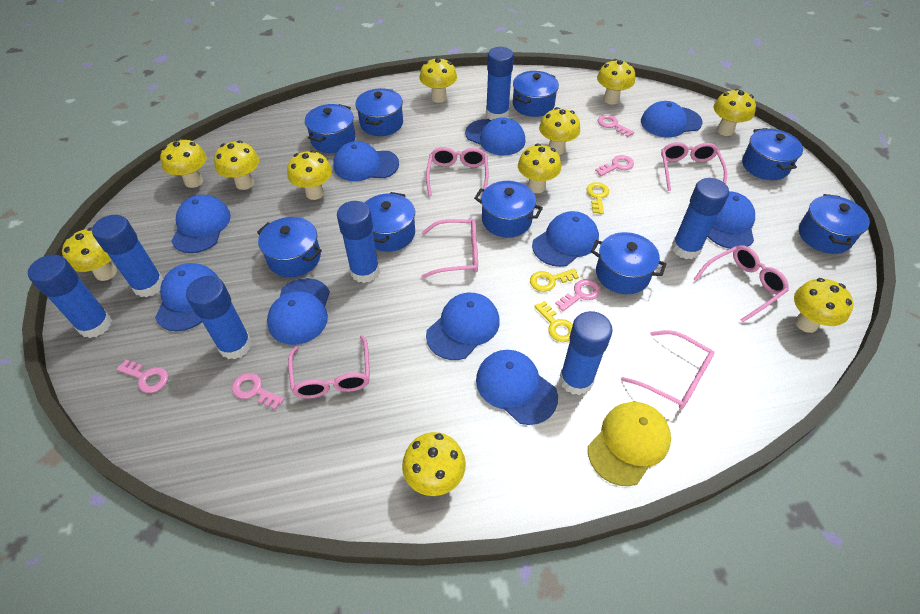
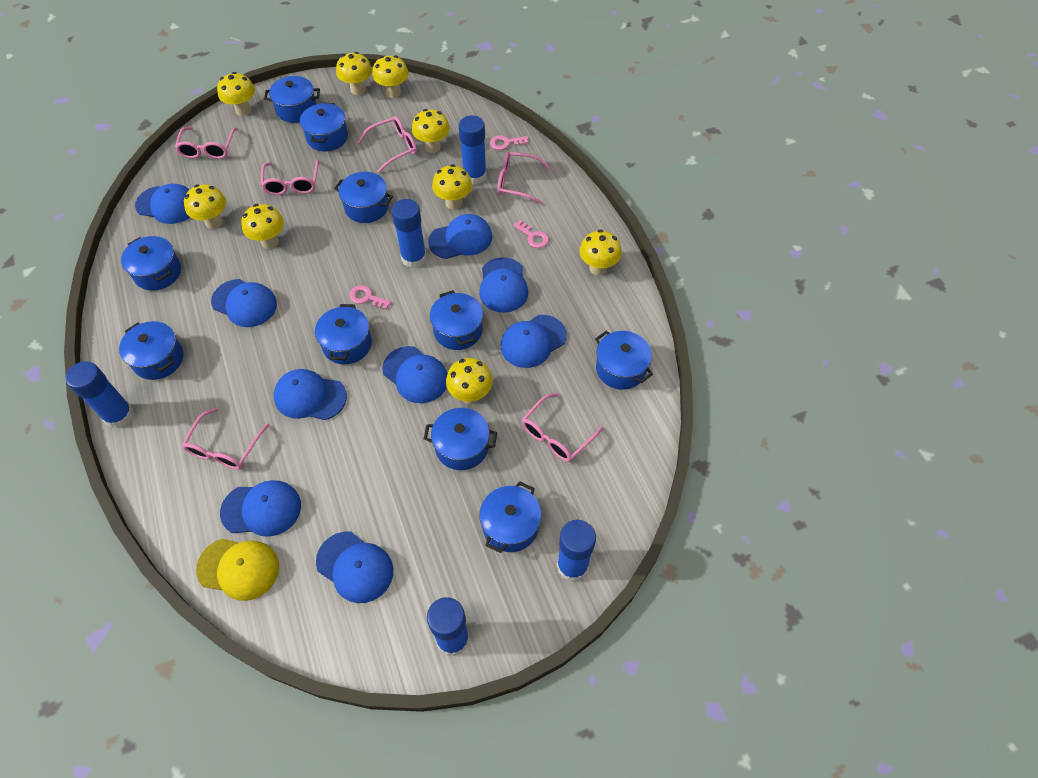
blue cap: 10 -> 9
blue glue stick: 7 -> 5
blue pot: 9 -> 10
pink key: 5 -> 3
yellow key: 3 -> 0
yellow mushroom: 11 -> 9

